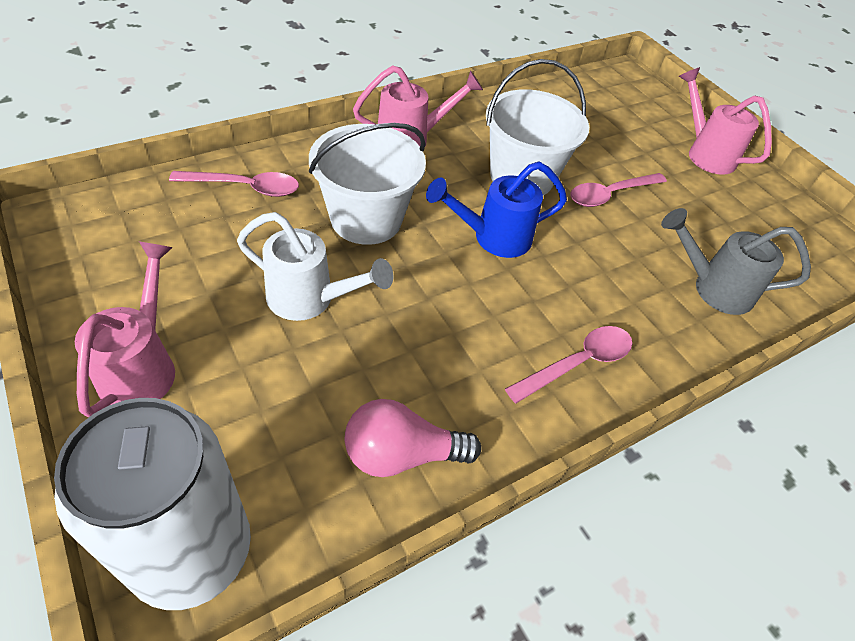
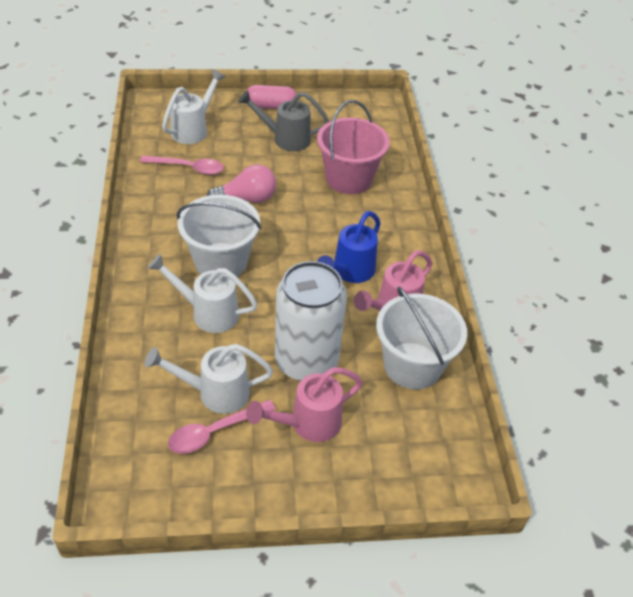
pink bucket: 0 -> 1
pink capsule: 0 -> 1
pink spoon: 3 -> 2
pink watering can: 3 -> 2
white watering can: 1 -> 3

